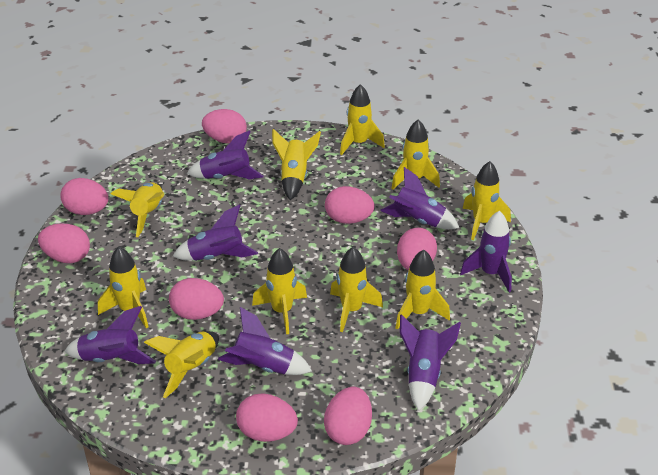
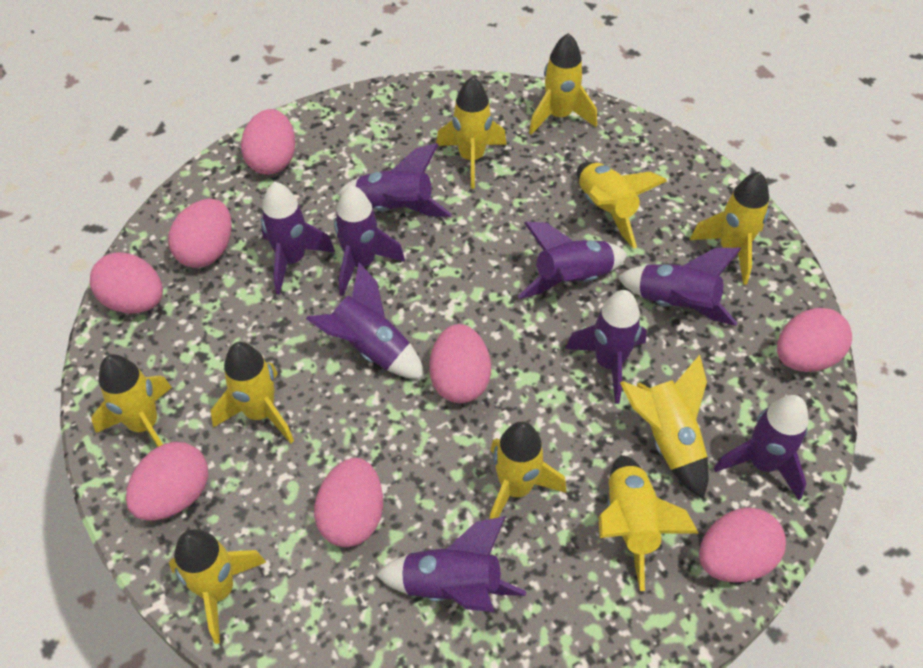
purple rocket: 7 -> 9

